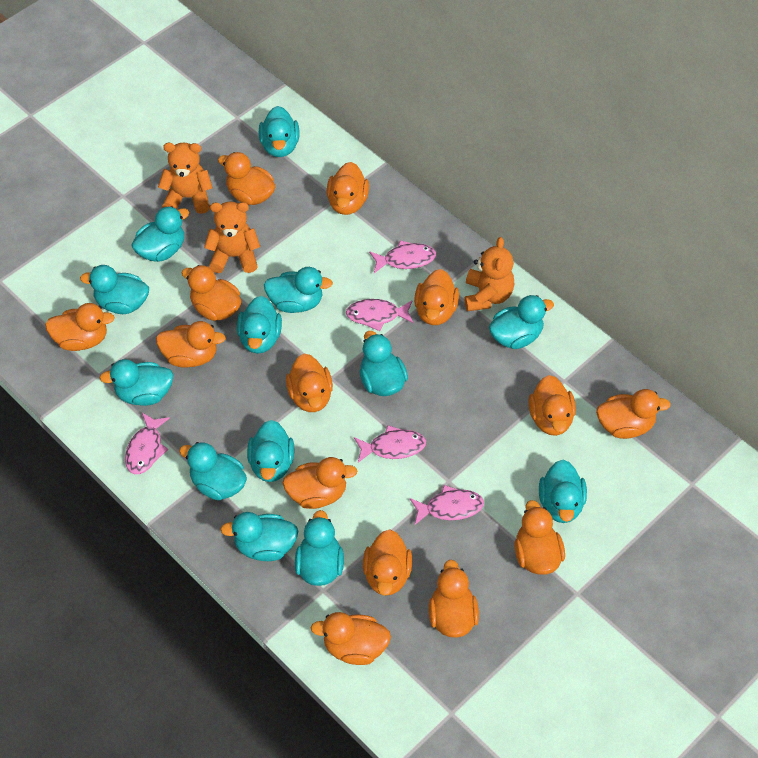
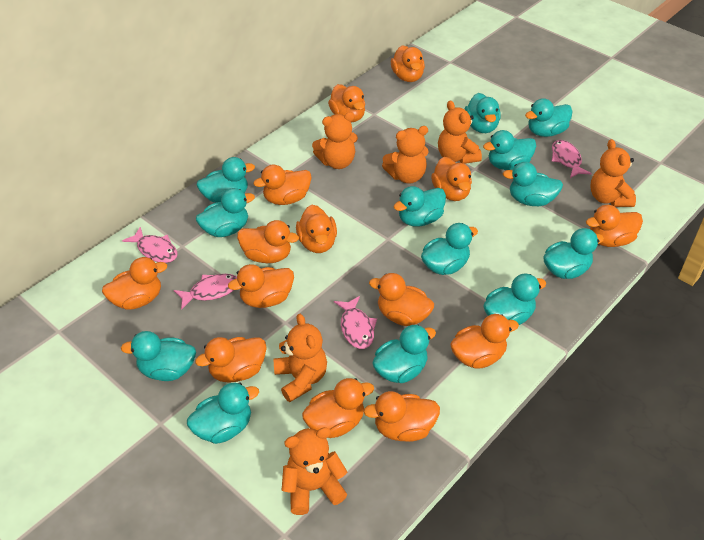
orange teddy bear: 3 -> 6
pink fish: 5 -> 4

